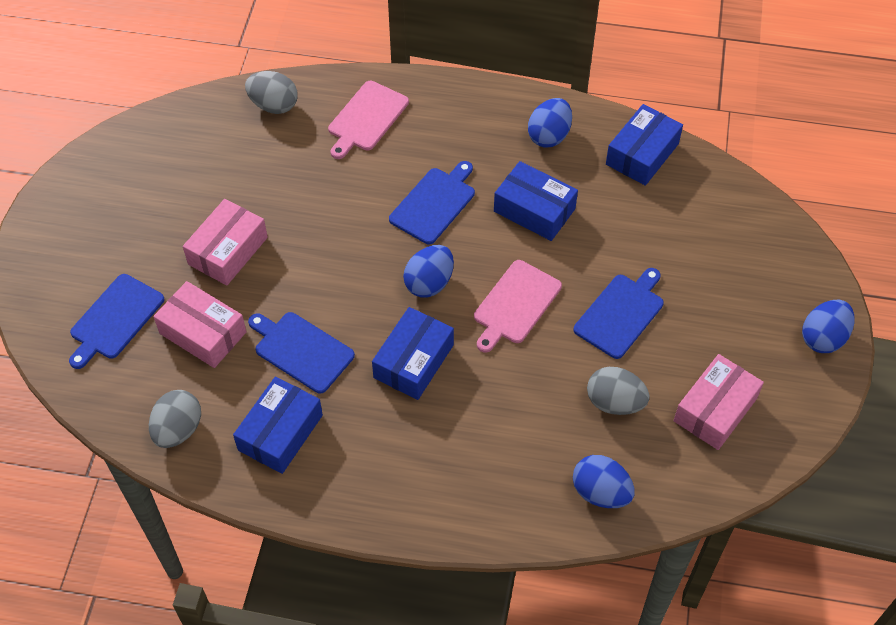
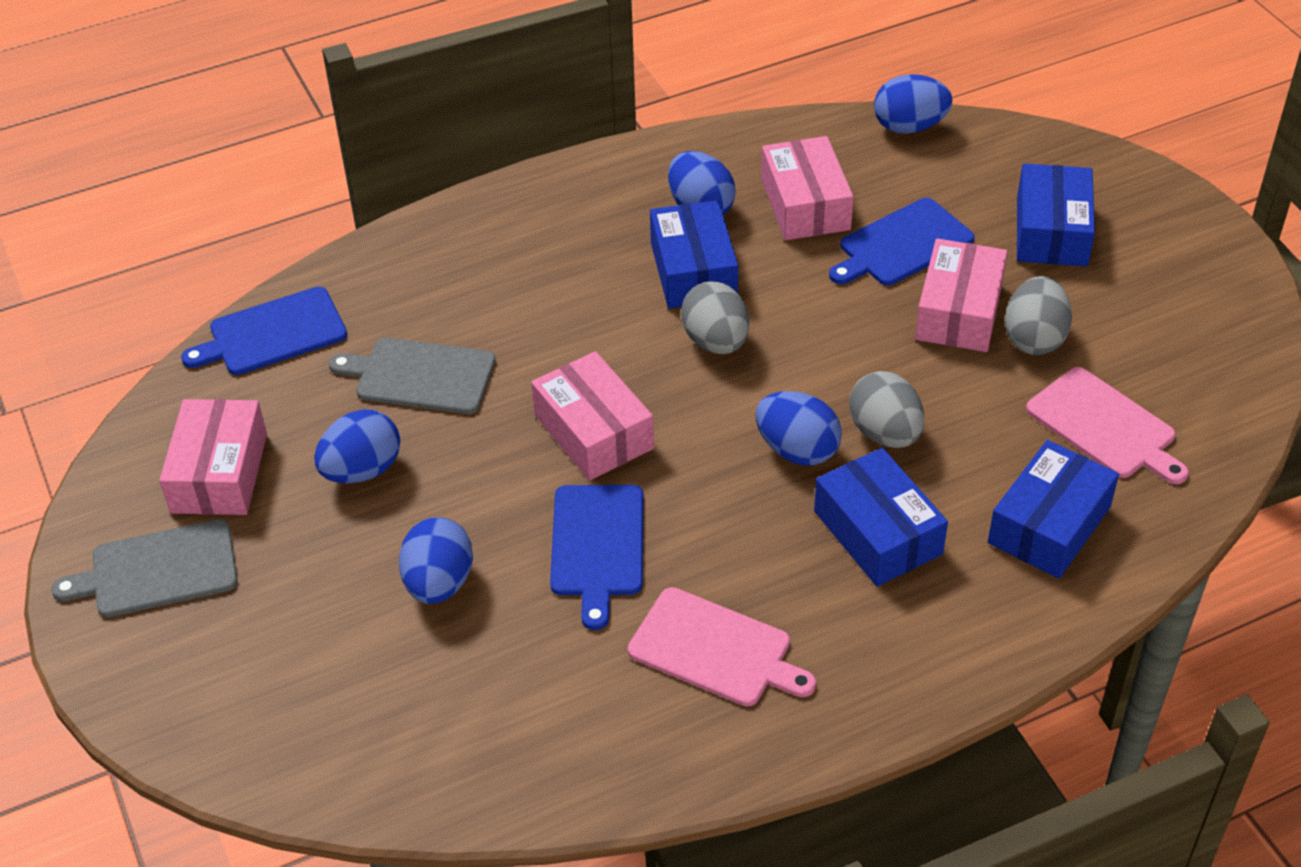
blue cutting board: 4 -> 3
blue egg: 4 -> 5
grey cutting board: 0 -> 2
pink box: 3 -> 4

